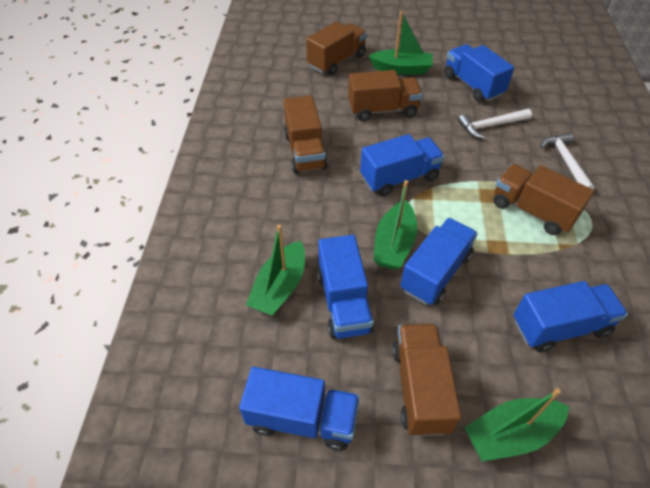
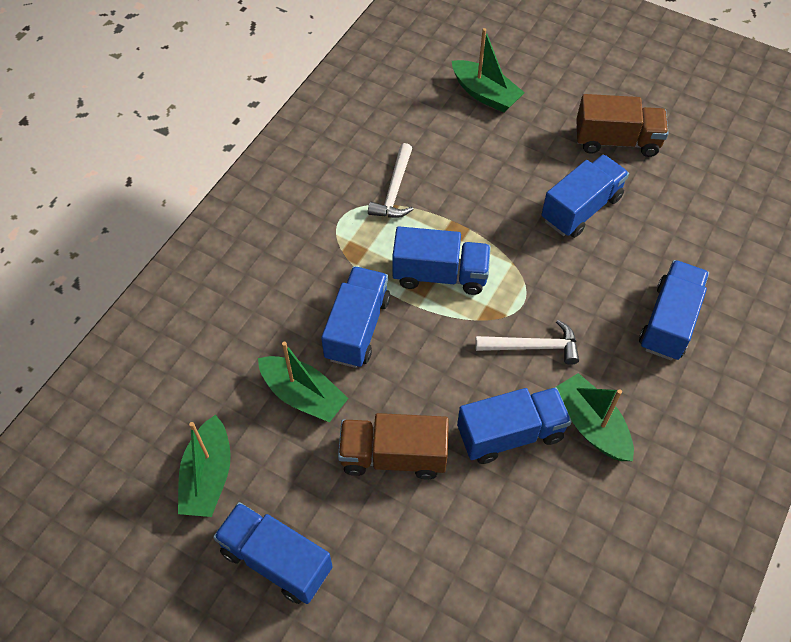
brown truck: 5 -> 2

